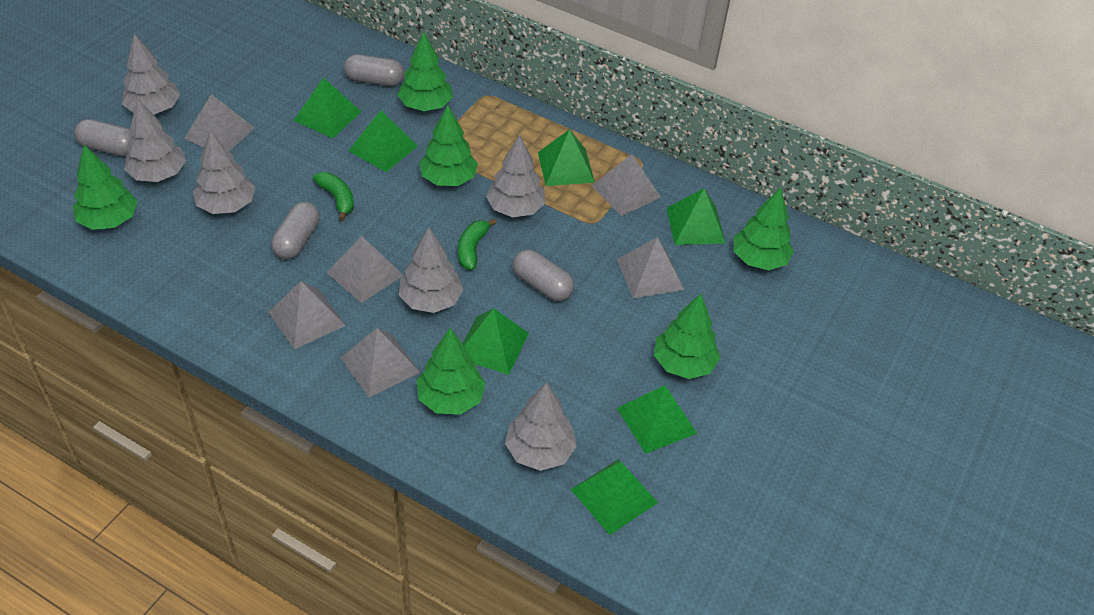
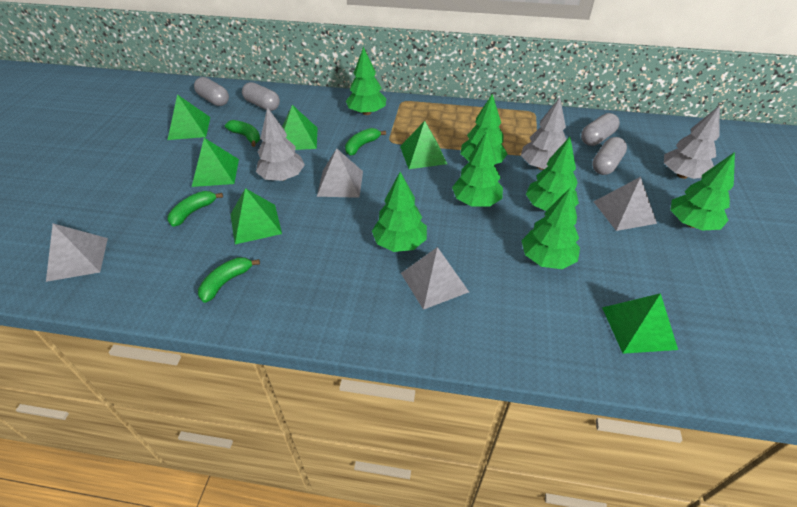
green banana: 2 -> 4
green pyramid: 7 -> 6
green tree: 6 -> 7
grey pyramid: 6 -> 4
grey tree: 6 -> 3

